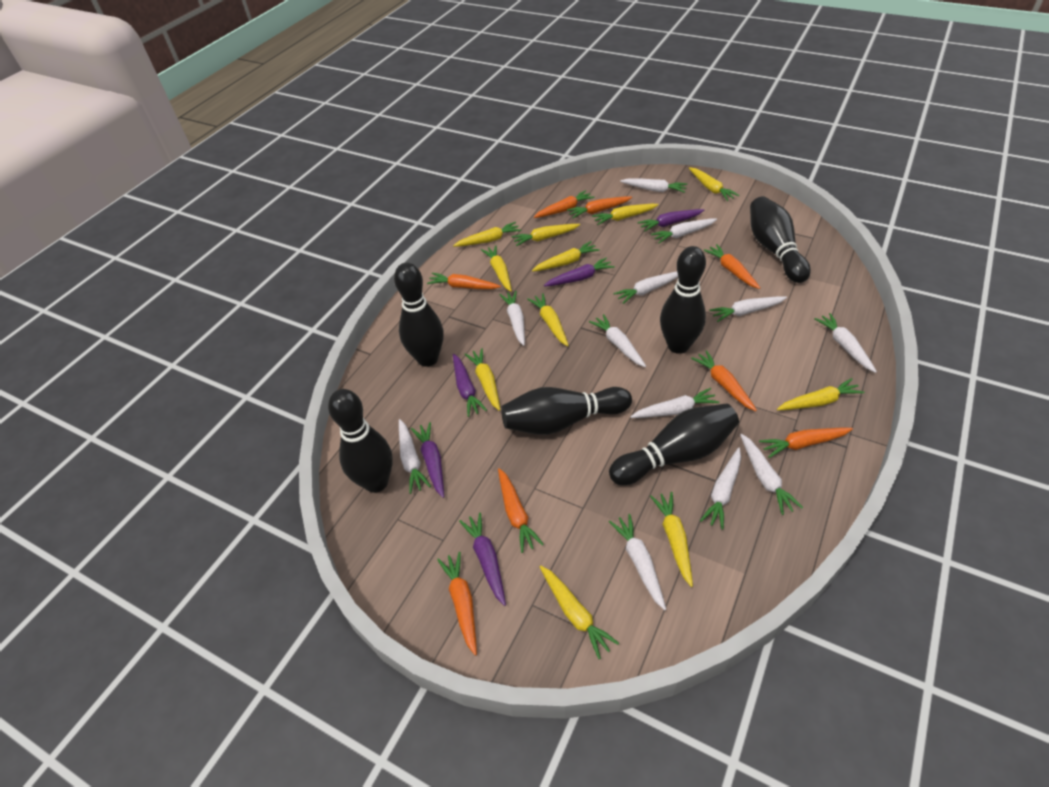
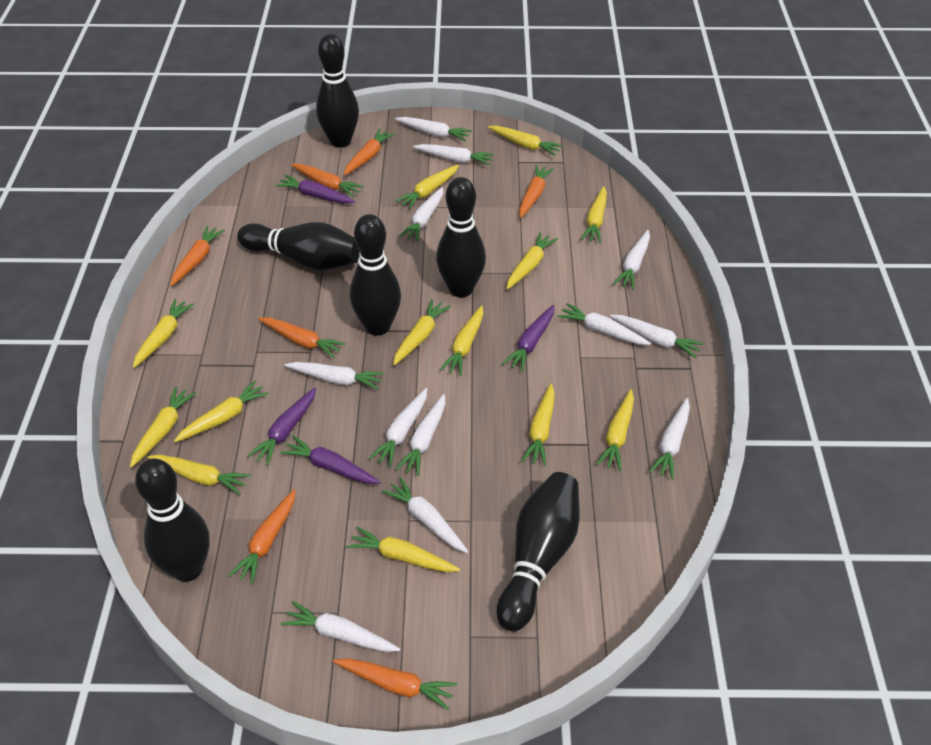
orange carrot: 8 -> 7
purple carrot: 5 -> 4
yellow carrot: 11 -> 13

